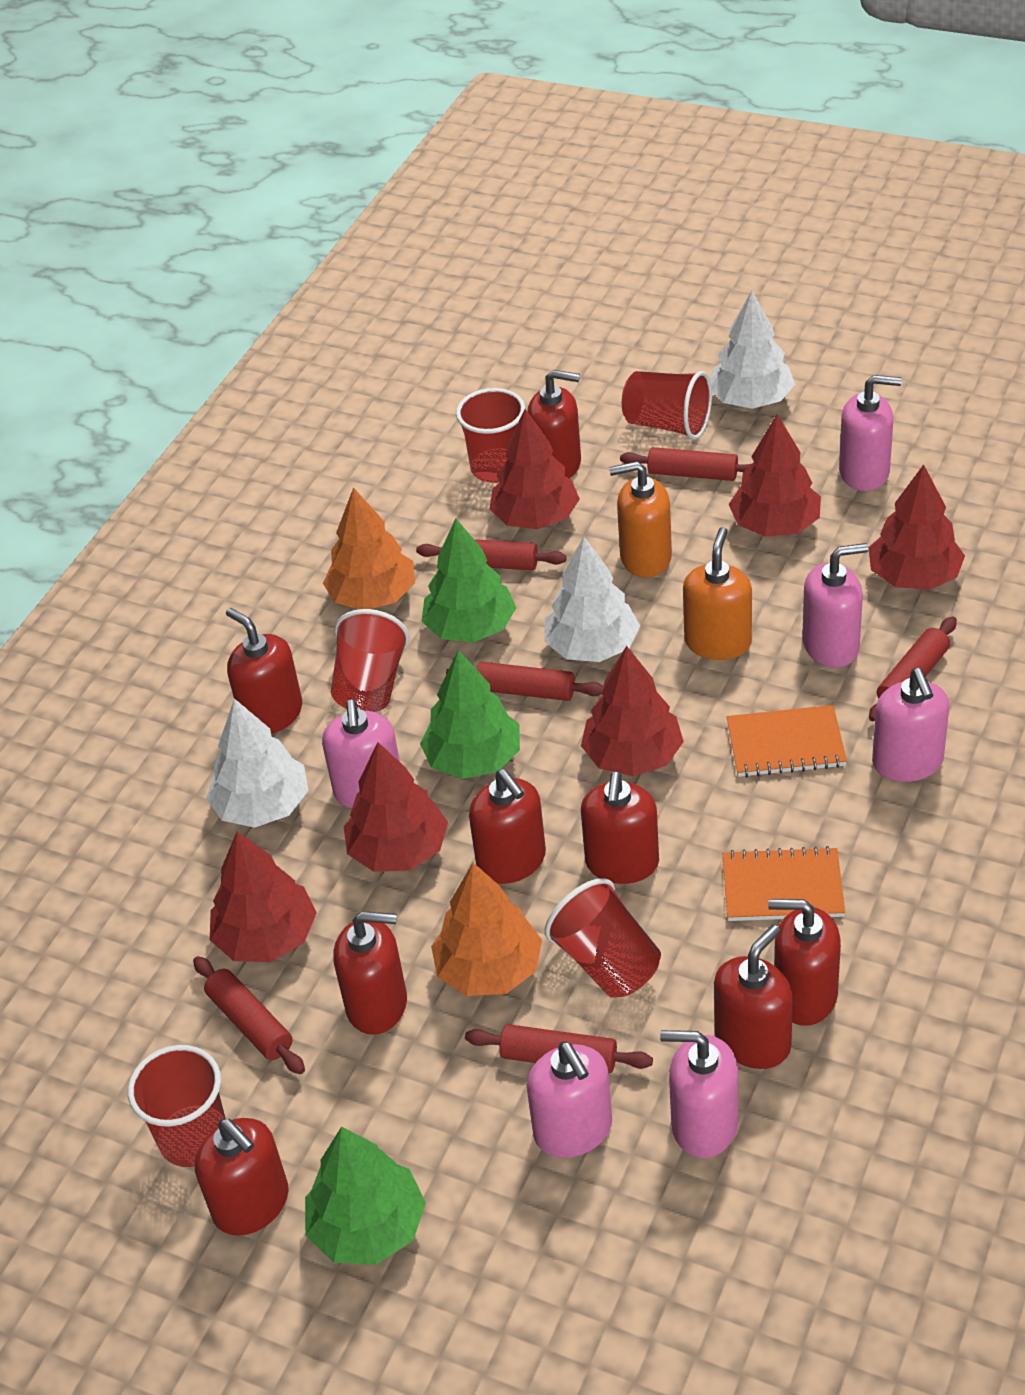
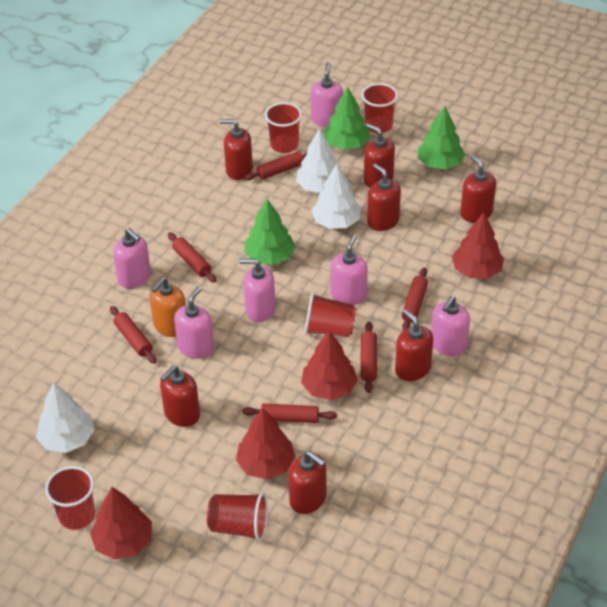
orange notebook: 2 -> 0
orange soap dispenser: 2 -> 1
orange tree: 2 -> 0
red soap dispenser: 8 -> 7
red tree: 6 -> 4

